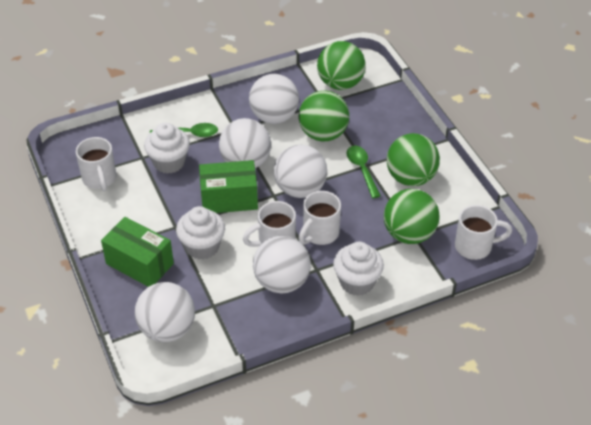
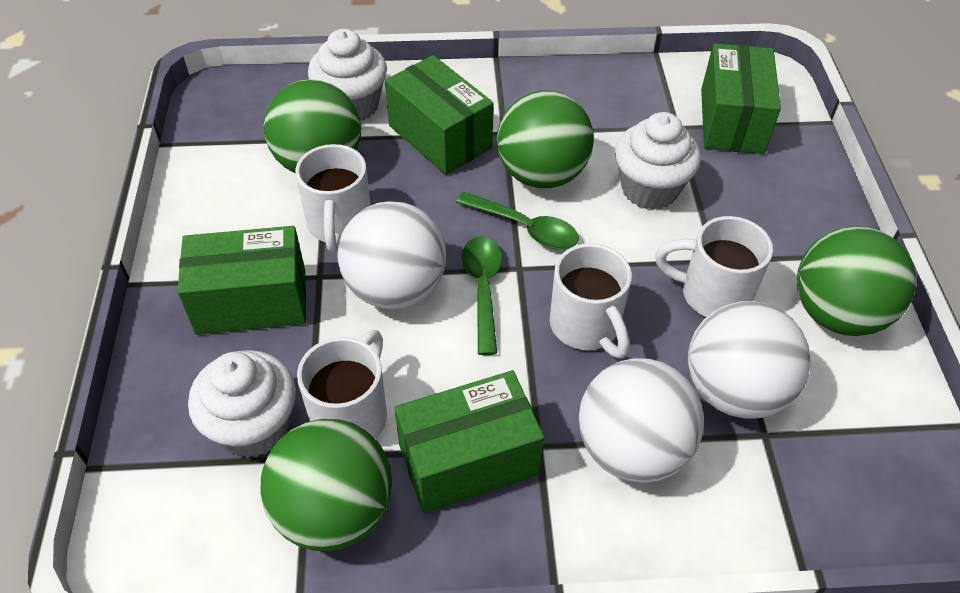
green box: 2 -> 4
white ball: 5 -> 3

